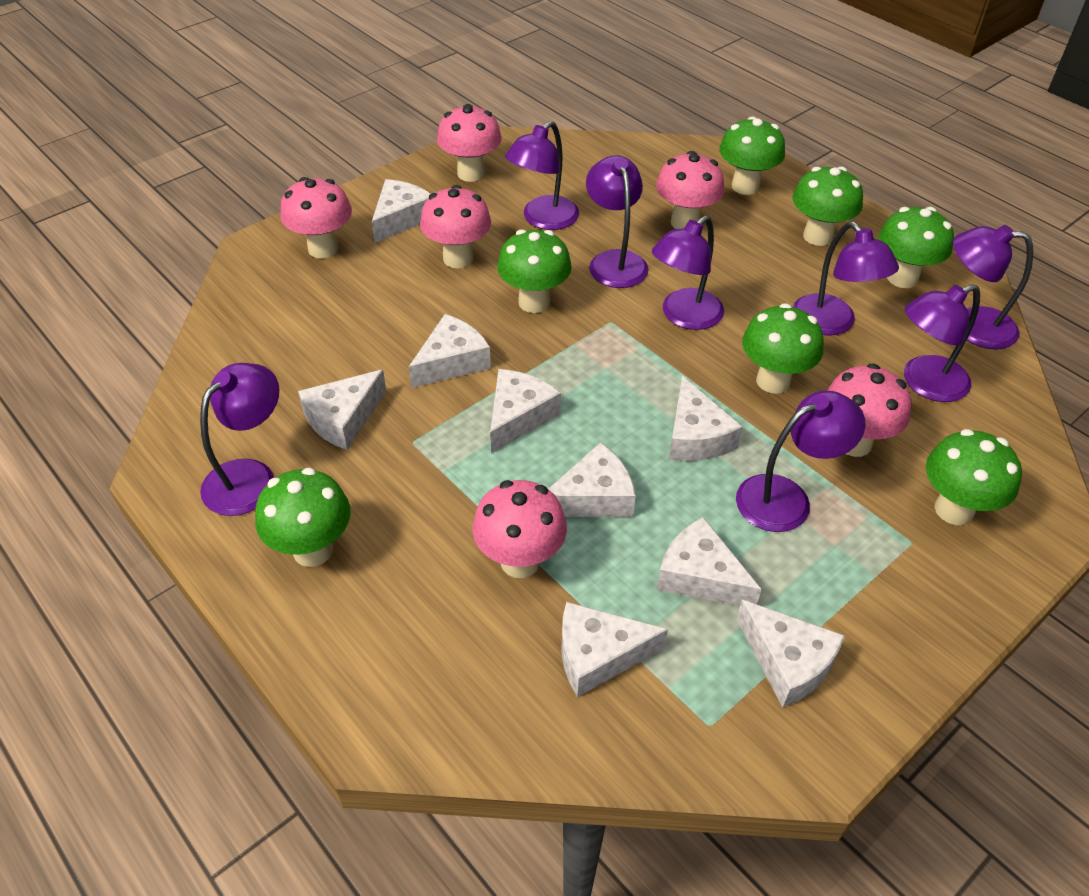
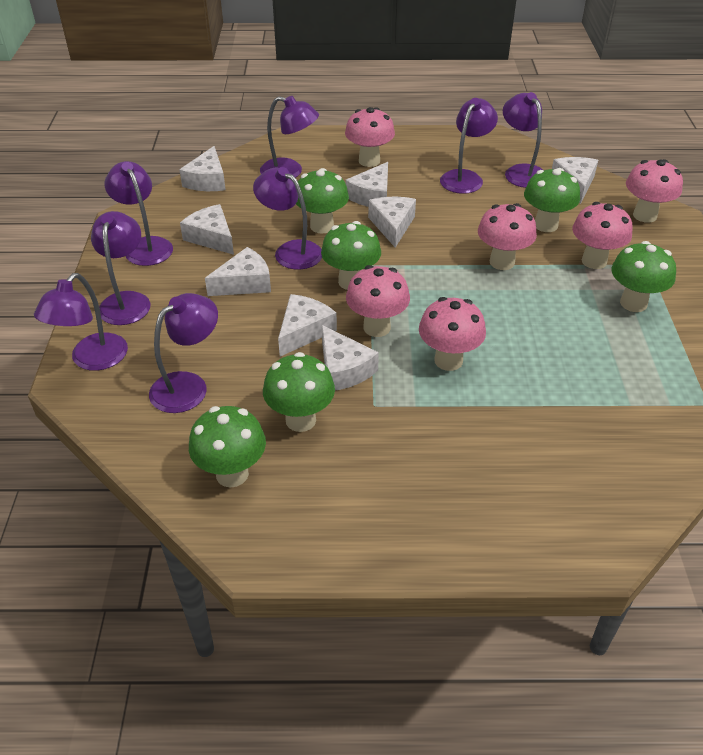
green mushroom: 7 -> 6
white cheese: 9 -> 8

